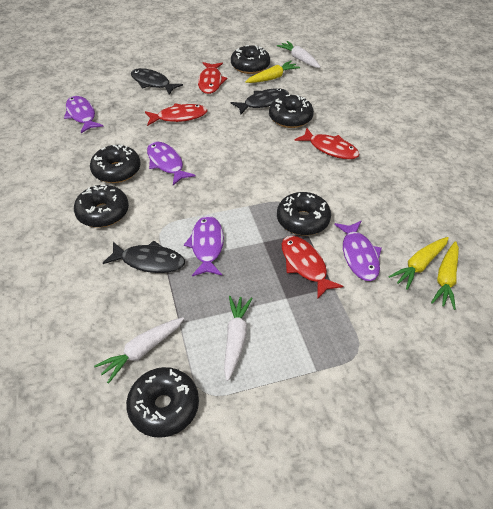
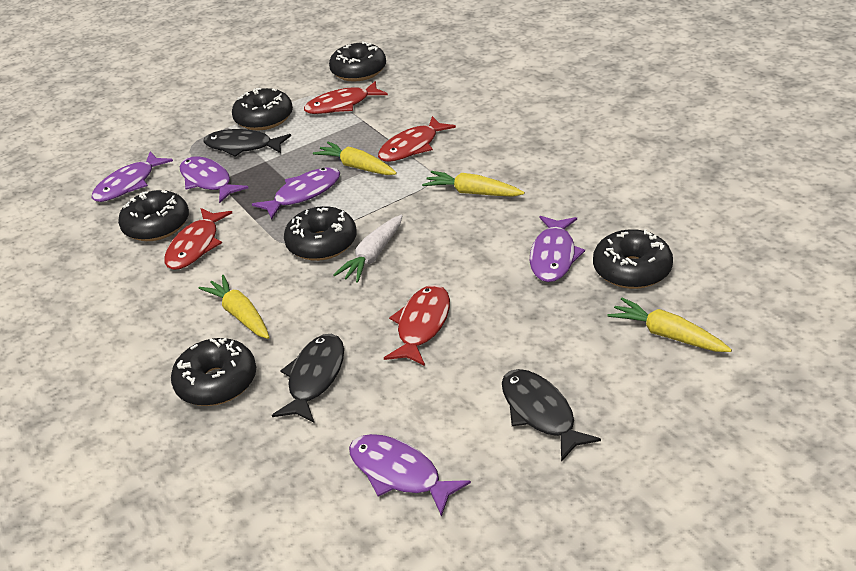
purple fish: 4 -> 5
white carrot: 3 -> 1
yellow carrot: 3 -> 4

